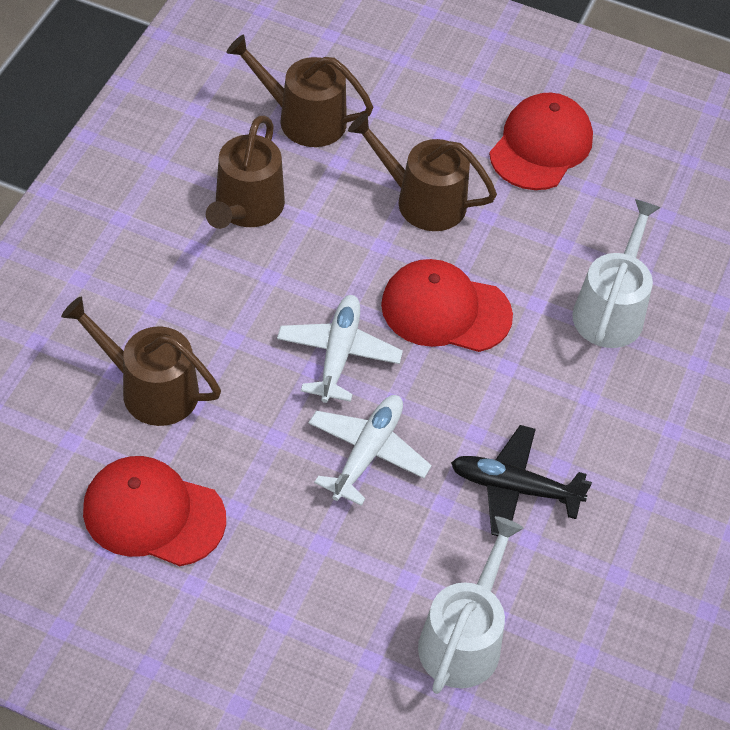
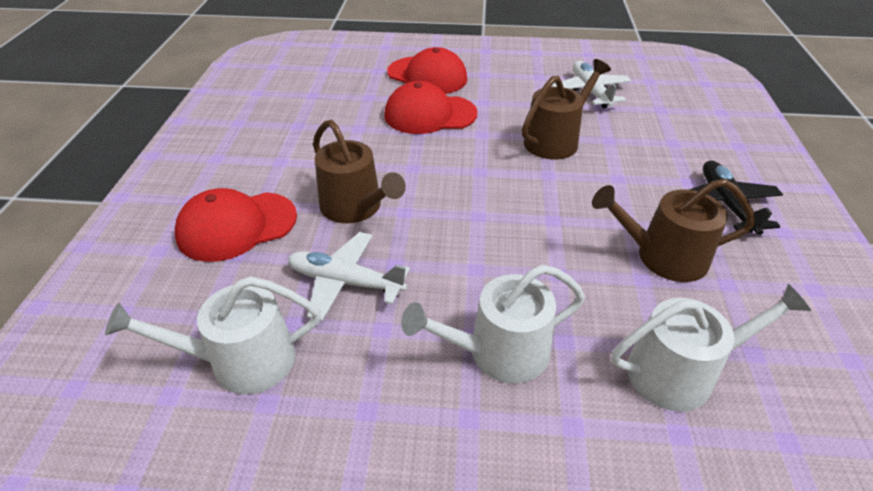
brown watering can: 4 -> 3
white watering can: 2 -> 3

